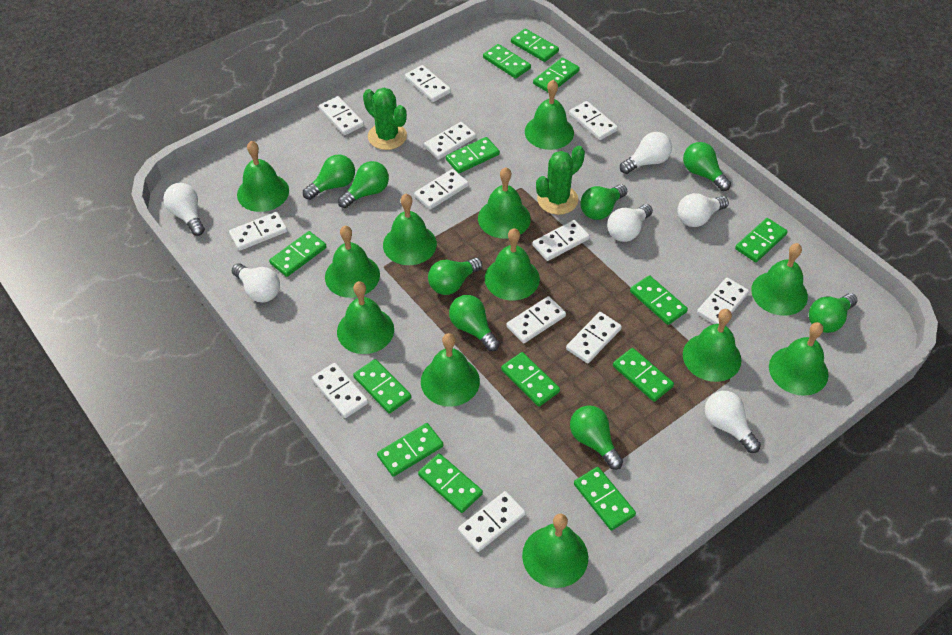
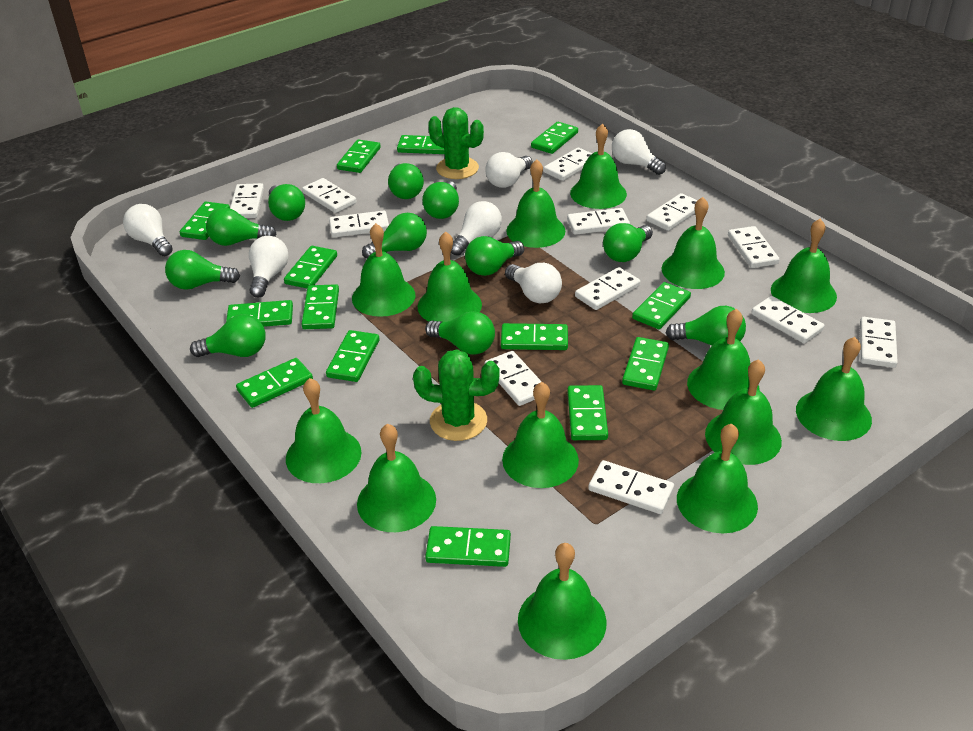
green bell: 12 -> 14
green domino: 13 -> 14
green light bulb: 8 -> 11

